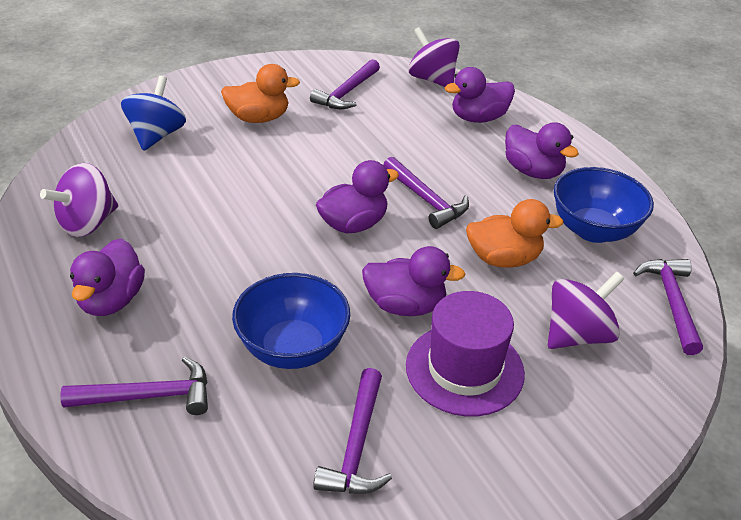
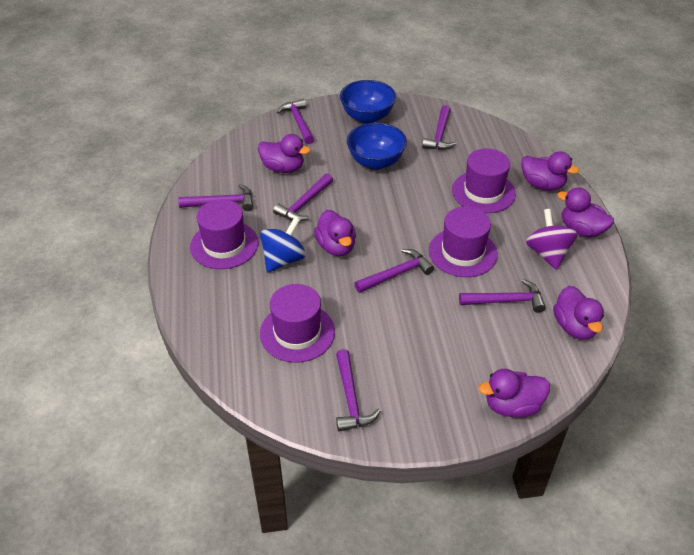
orange duck: 2 -> 0
purple duck: 5 -> 6
purple hammer: 5 -> 7
purple hat: 1 -> 4
purple spinning top: 3 -> 1

